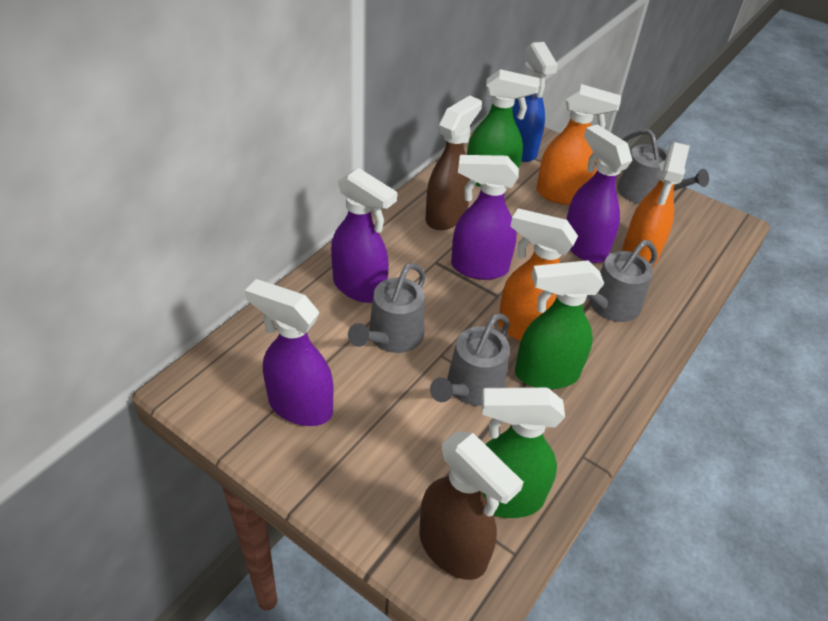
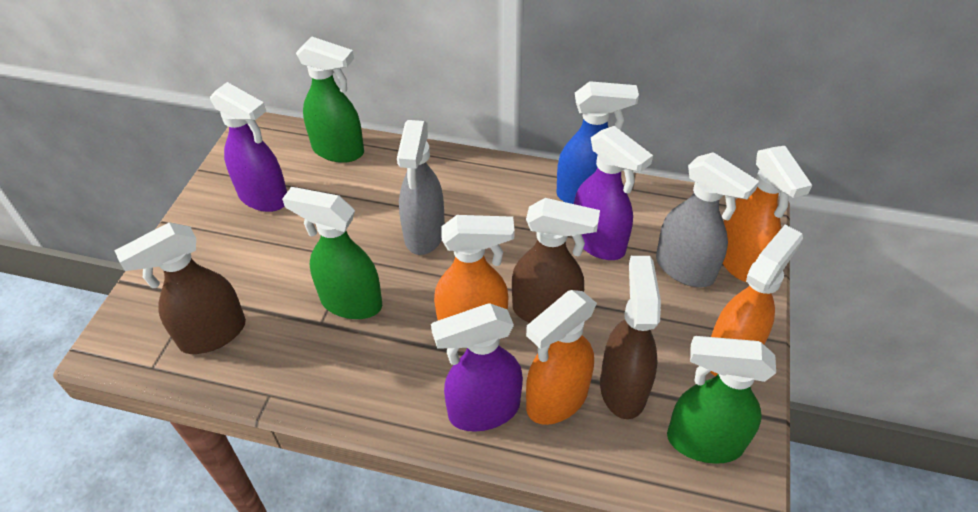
brown spray bottle: 2 -> 3
grey spray bottle: 0 -> 2
grey watering can: 4 -> 0
orange spray bottle: 3 -> 4
purple spray bottle: 4 -> 3

